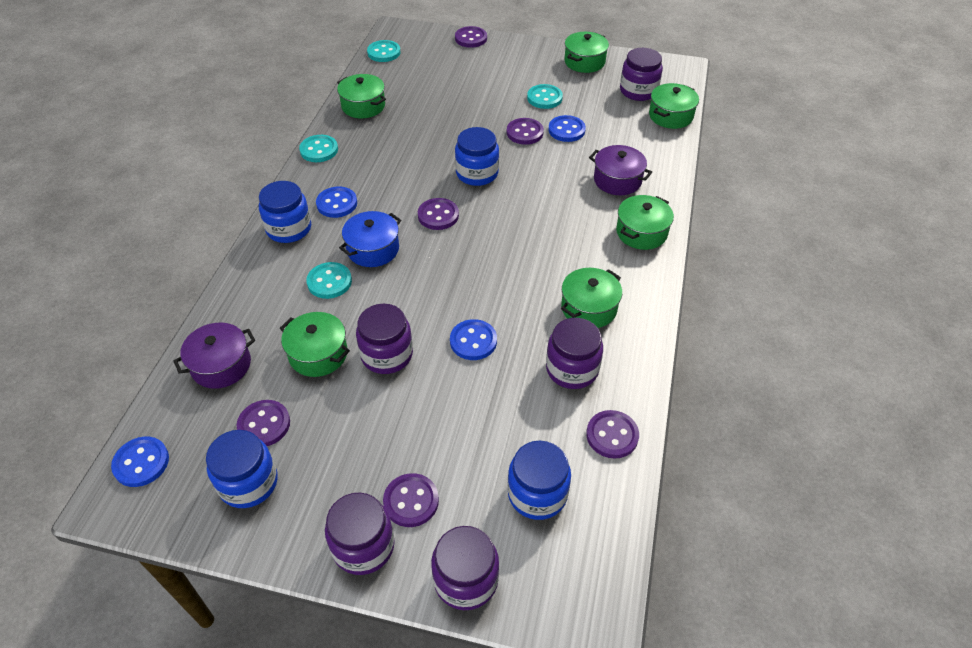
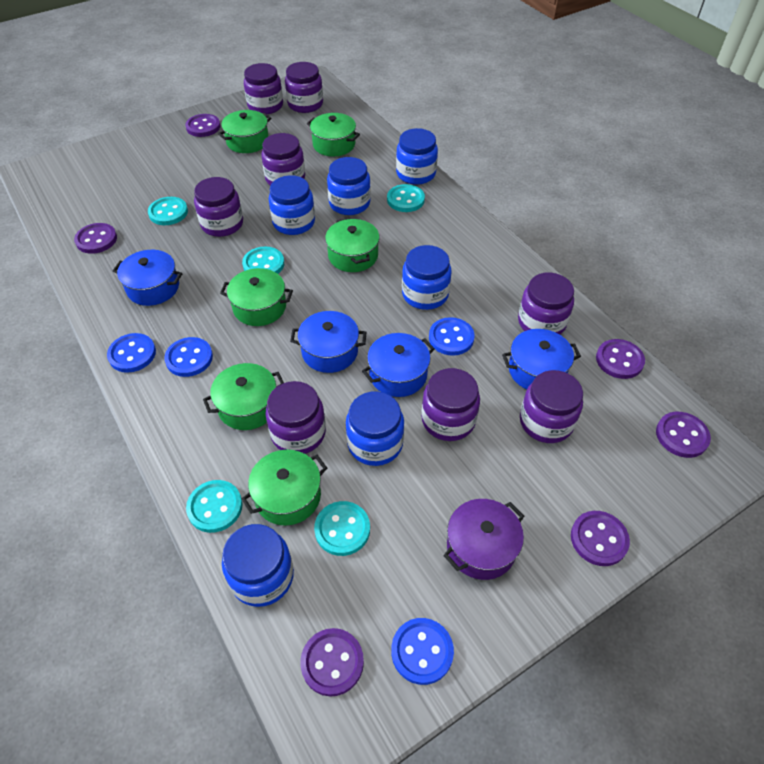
blue jar: 4 -> 6
blue pot: 1 -> 4
purple jar: 5 -> 8
purple pot: 2 -> 1
turquoise button: 4 -> 5

